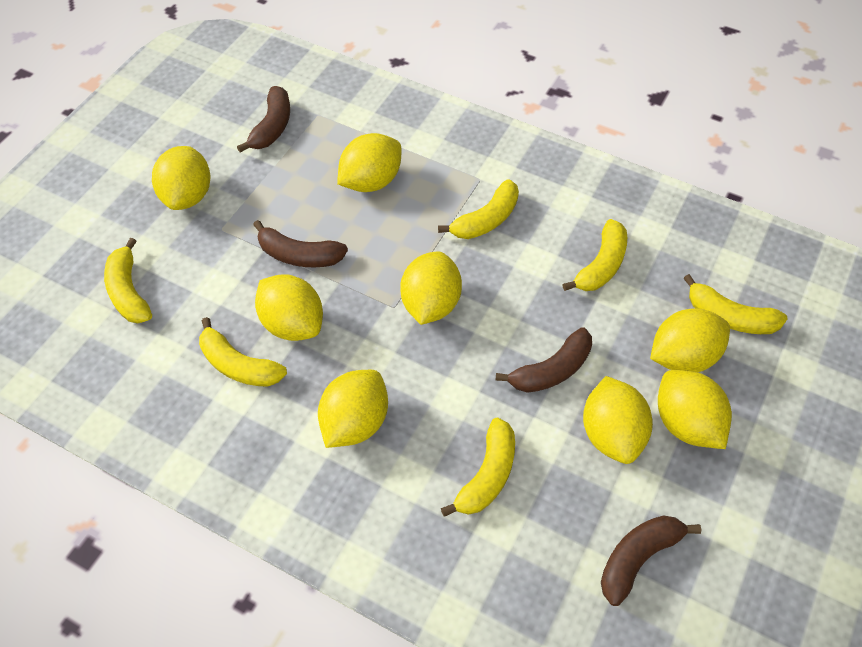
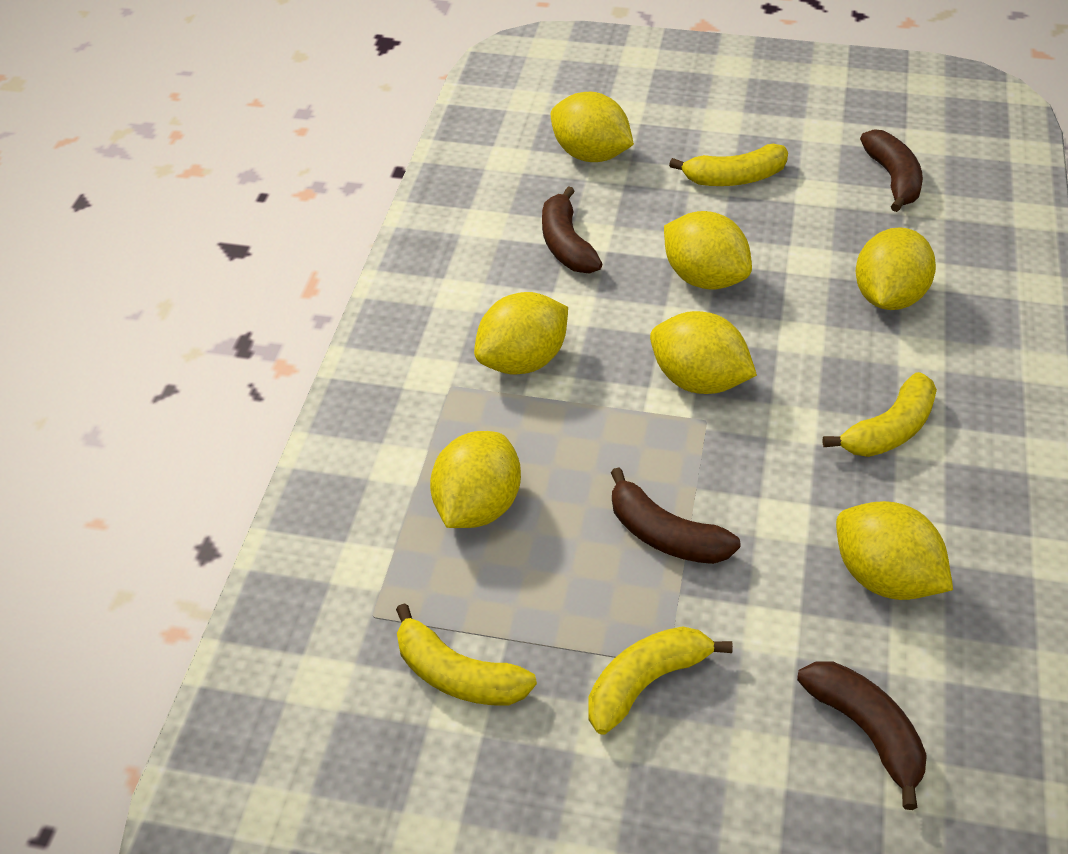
yellow banana: 6 -> 4
yellow lemon: 8 -> 7

